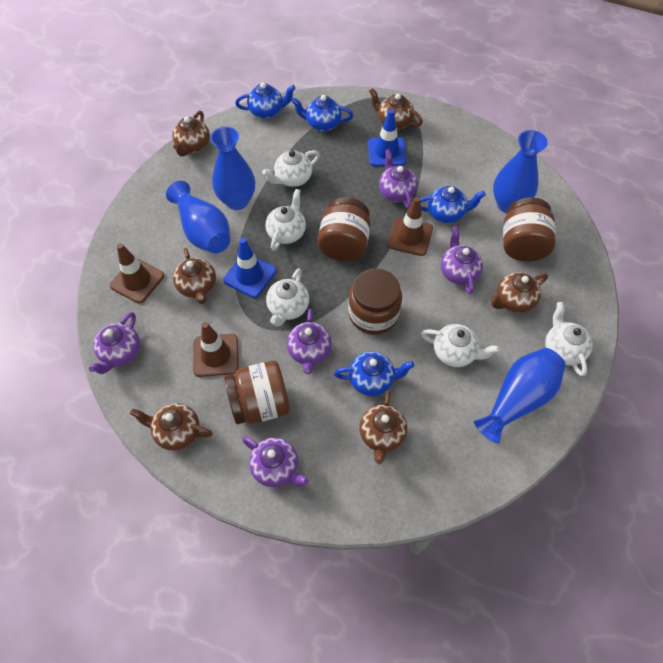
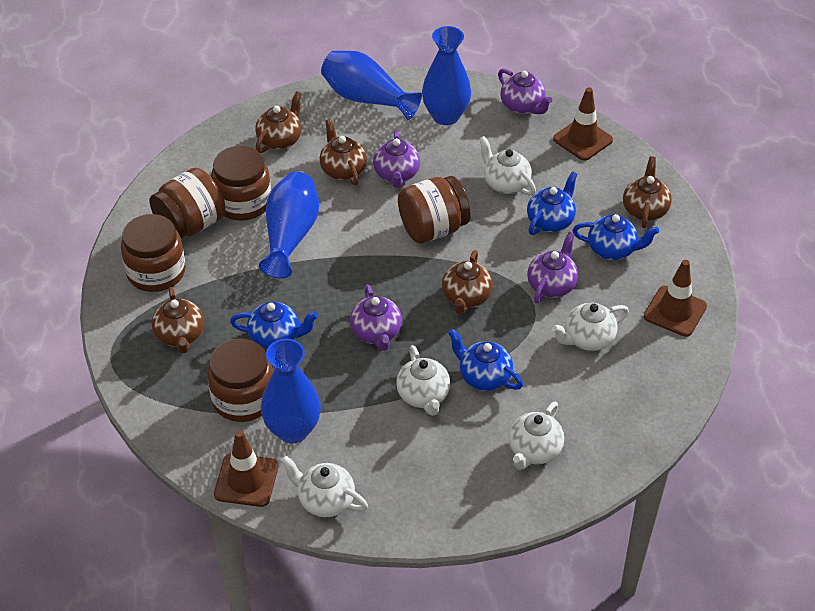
blue traffic cone: 2 -> 0
brown jar: 4 -> 5
brown teapot: 6 -> 5
purple teapot: 5 -> 4

